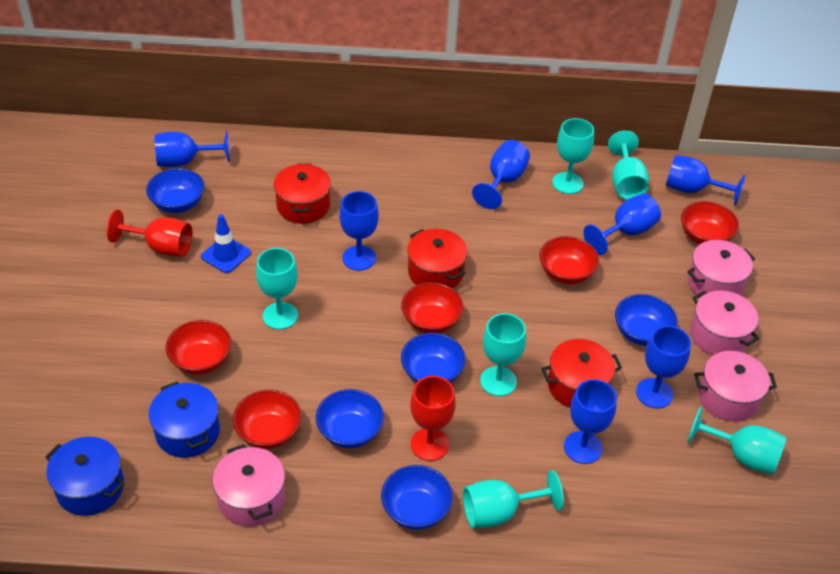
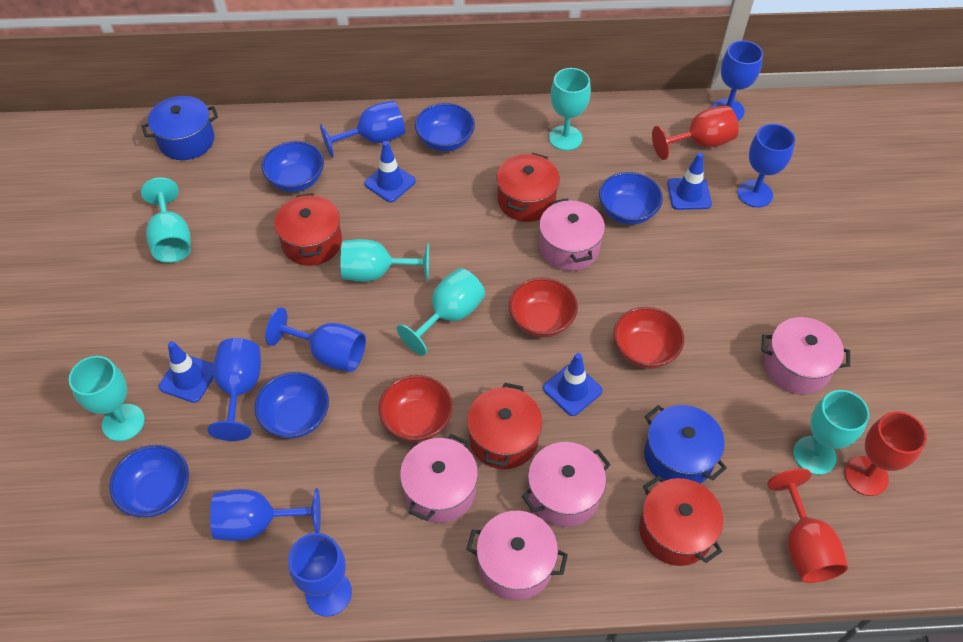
blue traffic cone: 1 -> 4
pink pot: 4 -> 5
red bowl: 5 -> 3
red goblet: 2 -> 3
red pot: 3 -> 4

